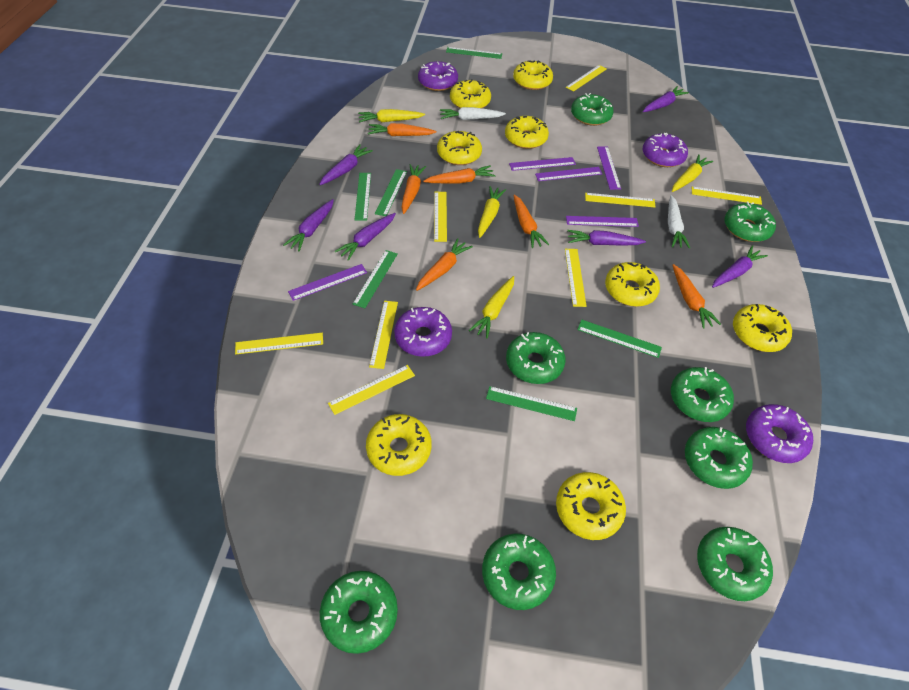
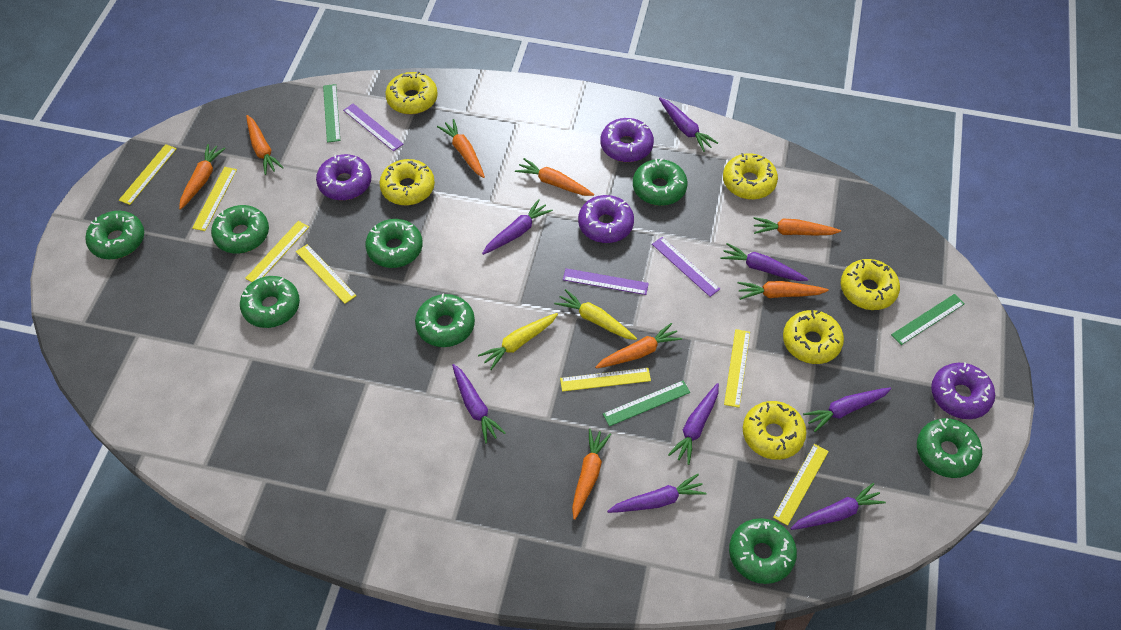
green ruler: 6 -> 3
orange carrot: 6 -> 8
purple carrot: 6 -> 8
purple ruler: 5 -> 3
white carrot: 2 -> 0
yellow carrot: 4 -> 2
yellow donut: 8 -> 6
yellow ruler: 8 -> 7

